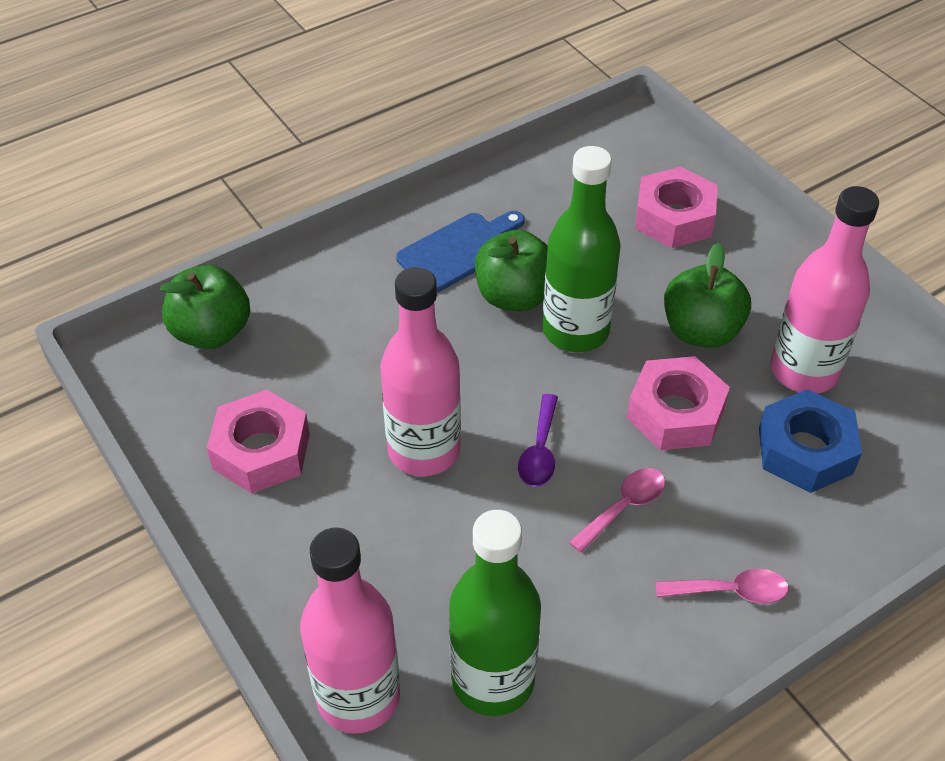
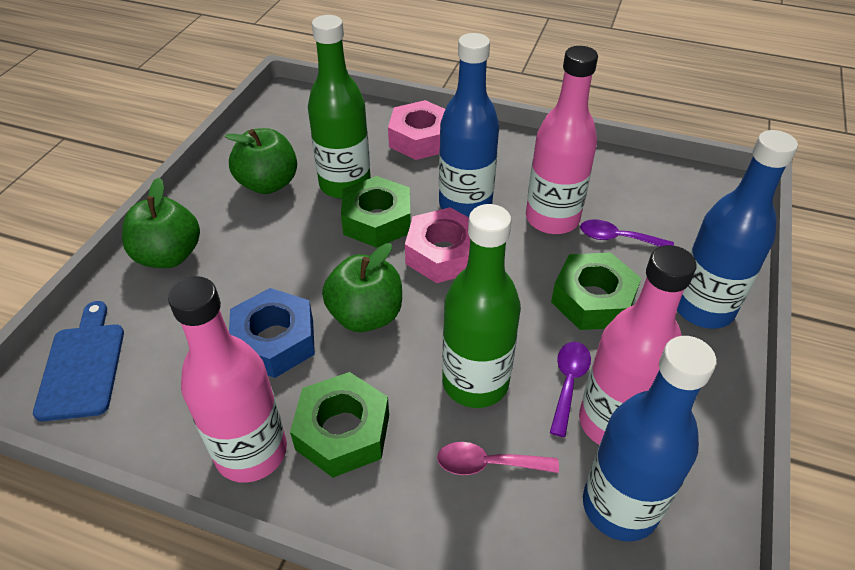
blue bottle: 0 -> 3
green nut: 0 -> 3
pink nut: 3 -> 2
pink spoon: 2 -> 1
purple spoon: 1 -> 2

